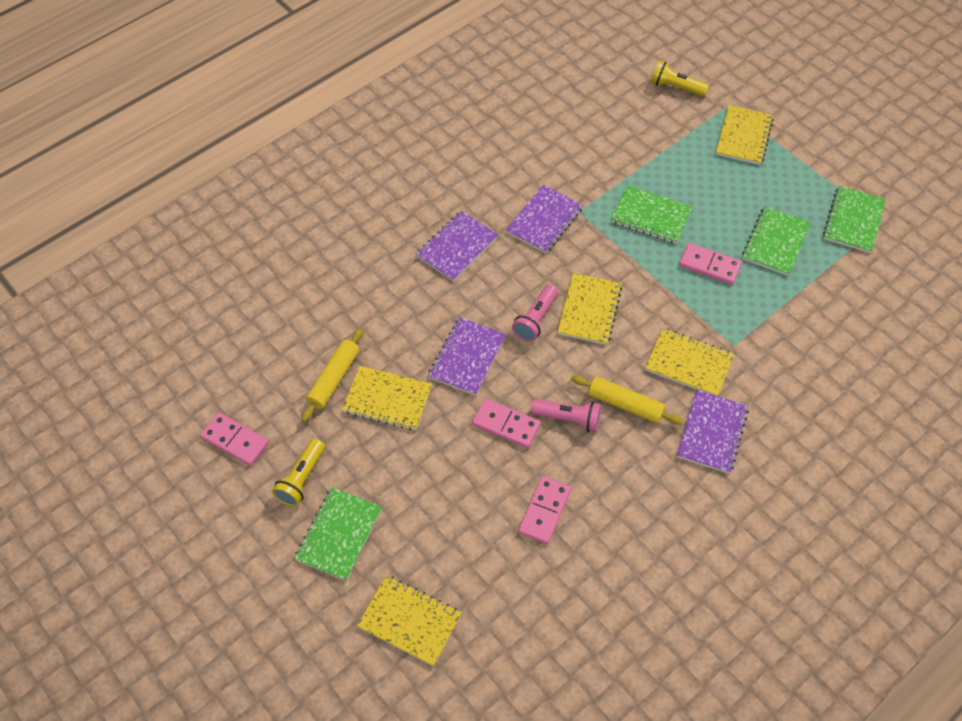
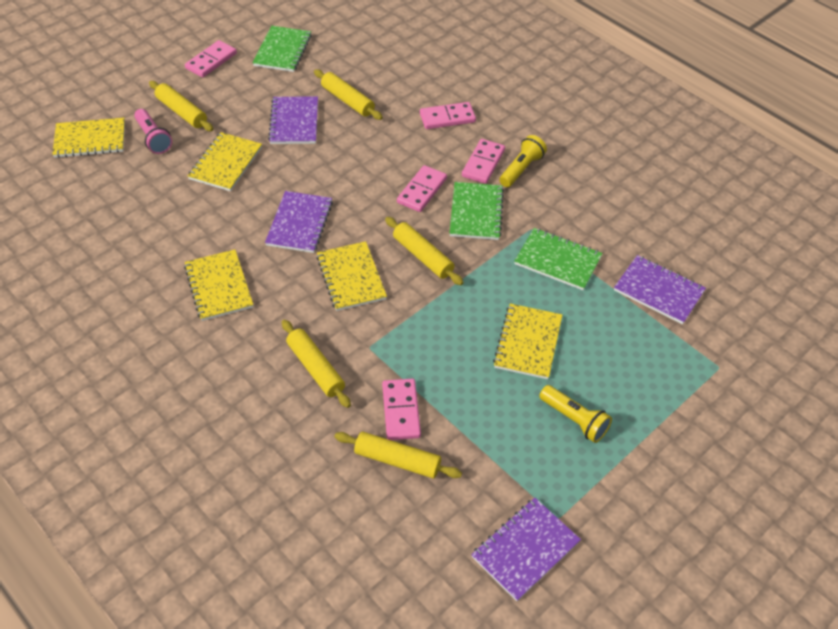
green notebook: 4 -> 3
pink domino: 4 -> 5
pink flashlight: 2 -> 1
yellow rolling pin: 2 -> 5

